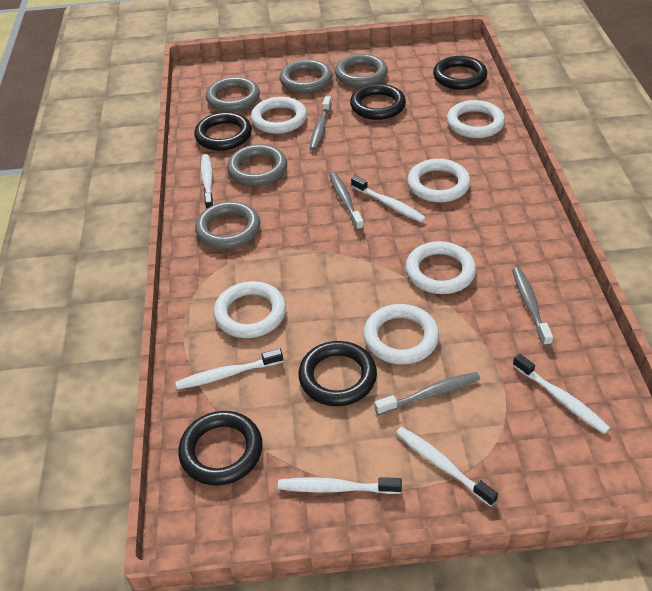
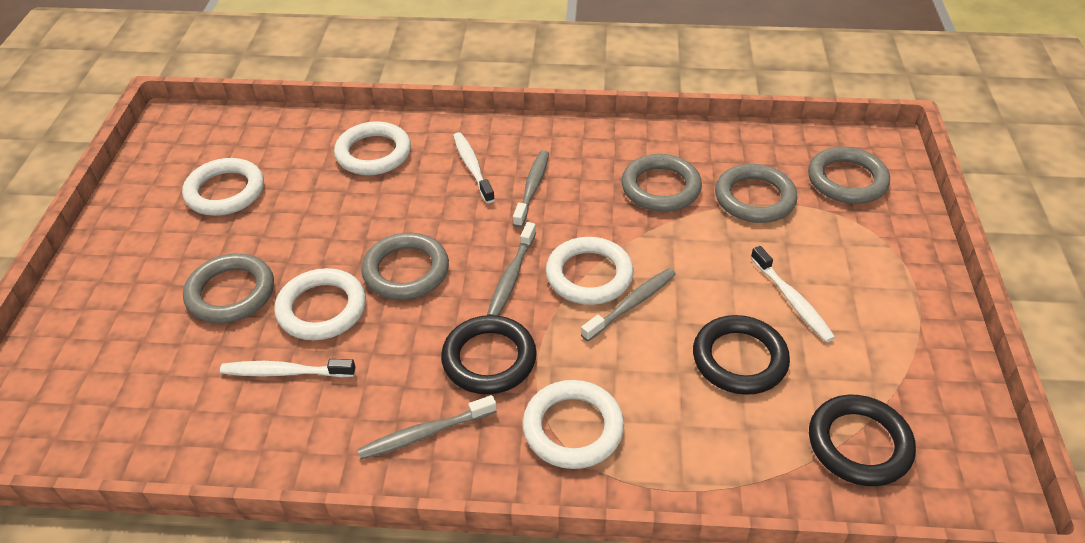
black ring: 5 -> 3
white ring: 6 -> 5
white toothbrush: 6 -> 3

